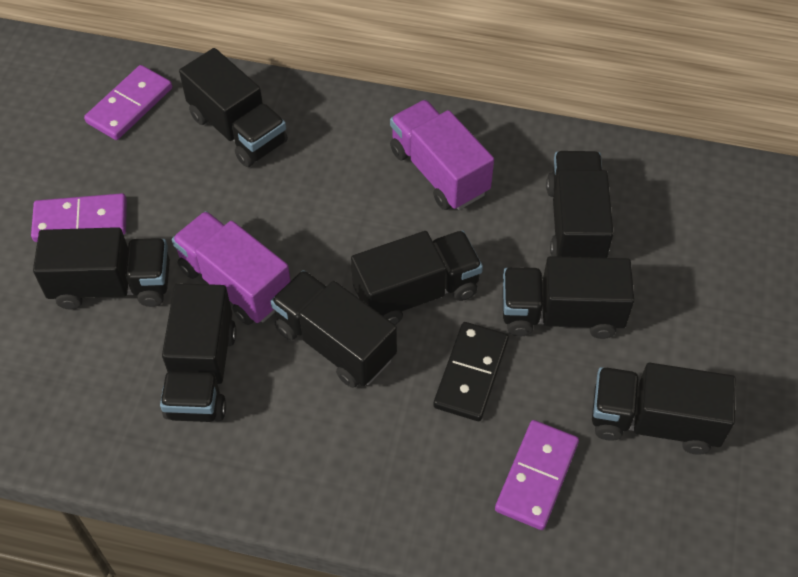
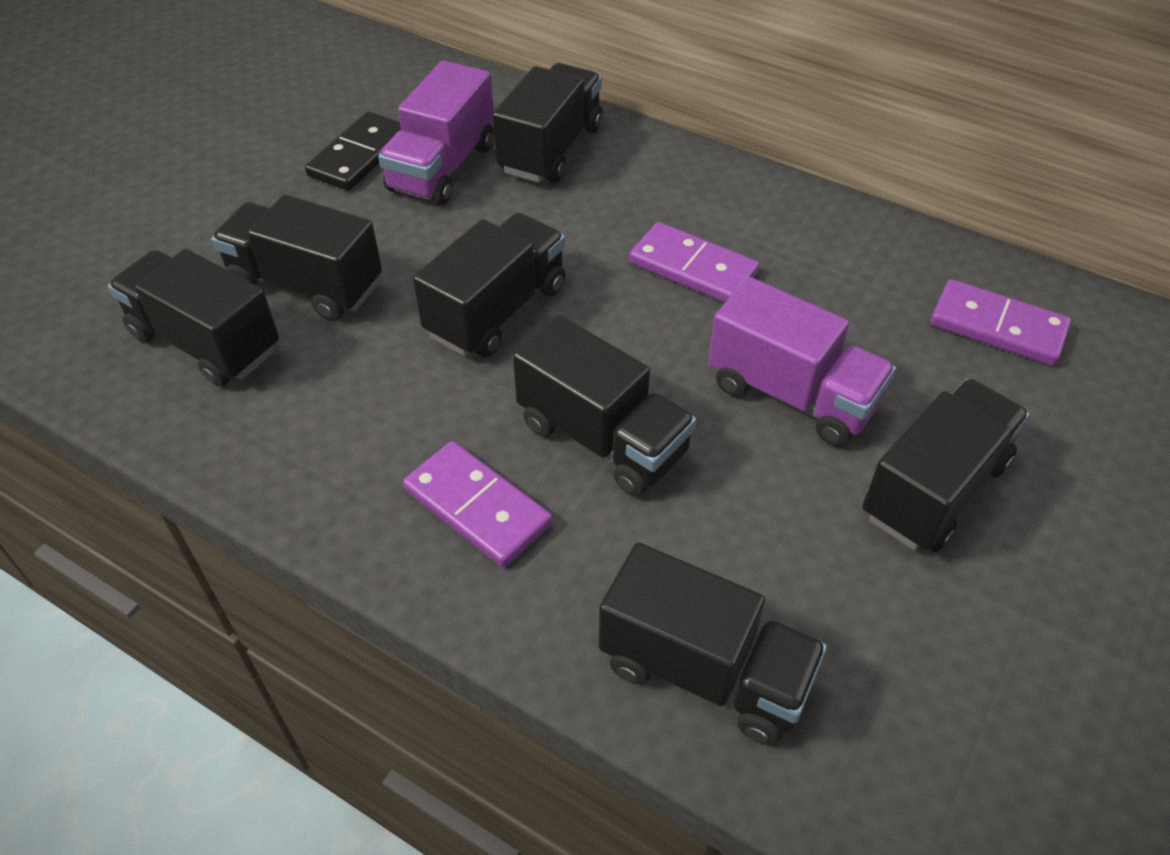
black truck: 8 -> 7

